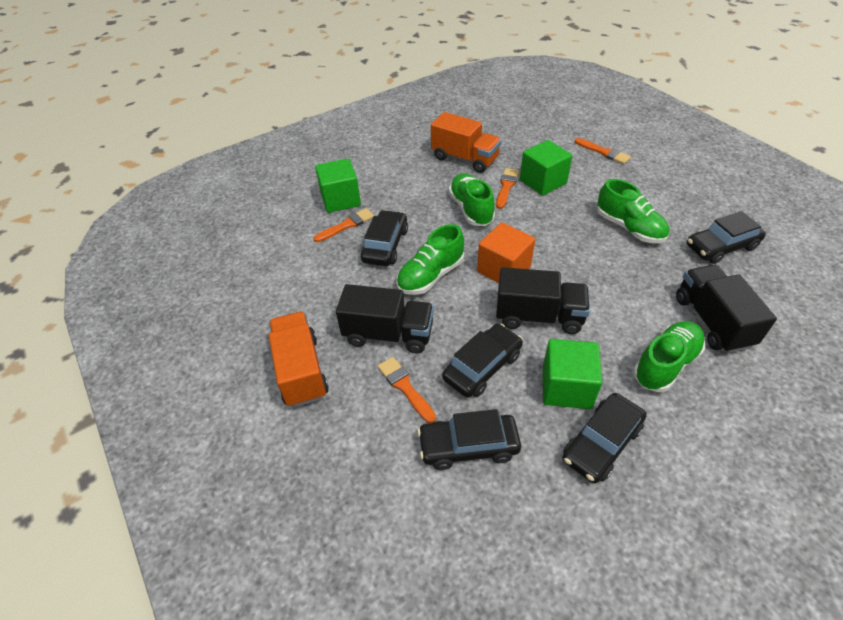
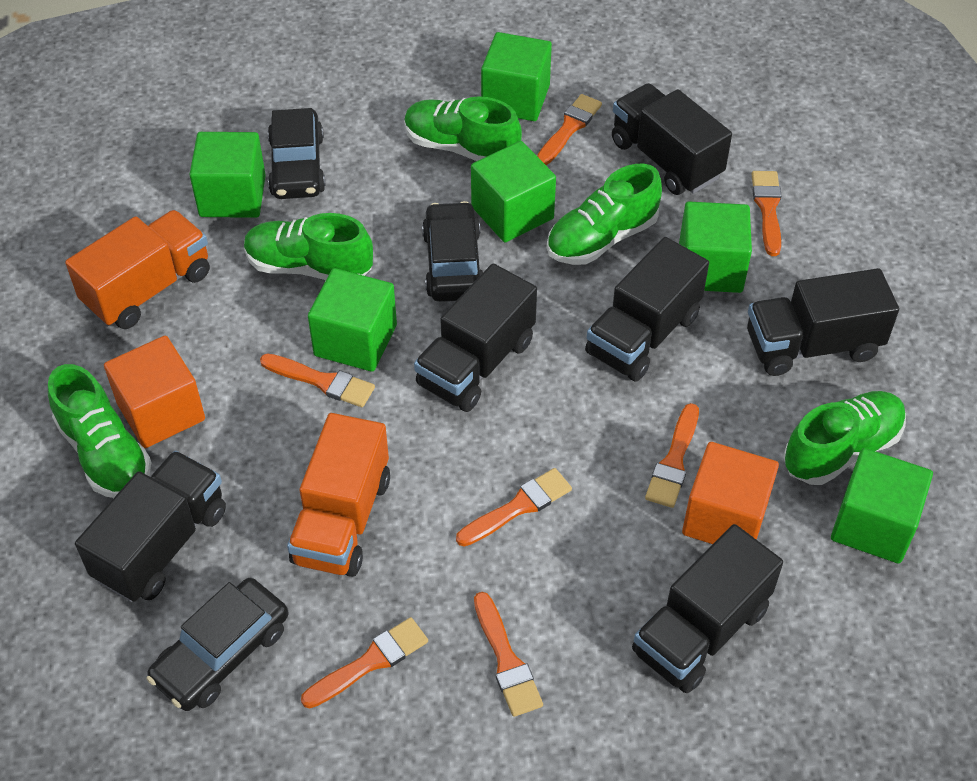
black car: 5 -> 3
black truck: 3 -> 6
green cube: 3 -> 6
green shoe: 4 -> 5
orange brush: 4 -> 7
orange cube: 1 -> 2

